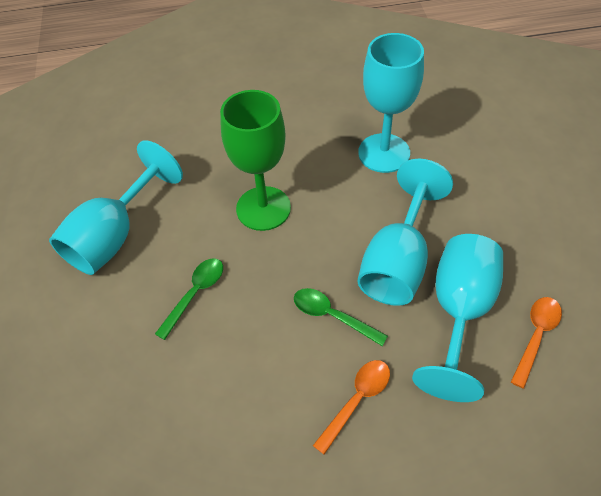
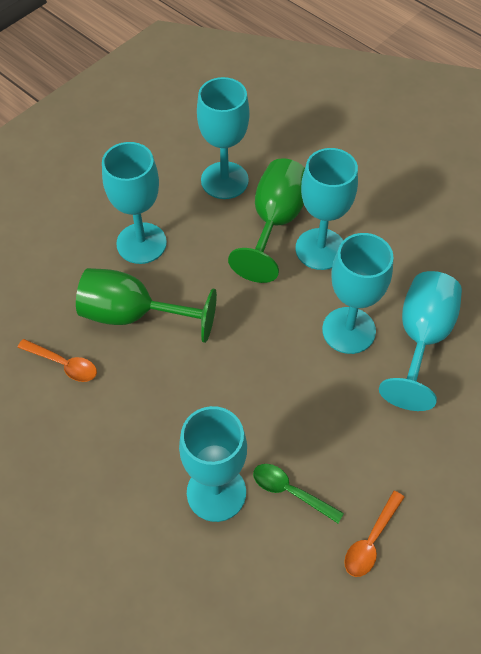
green goblet: 1 -> 2
green spoon: 2 -> 1
turquoise goblet: 4 -> 6

